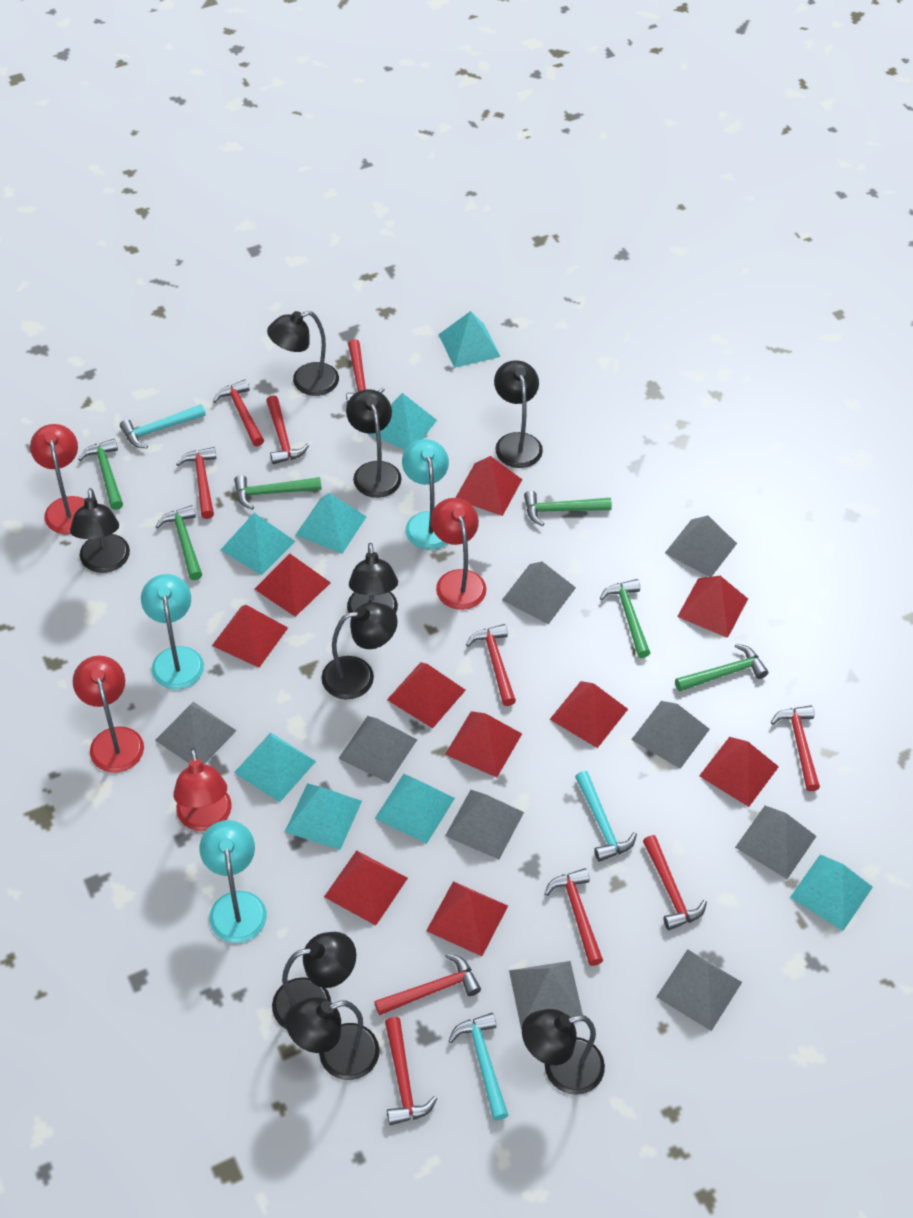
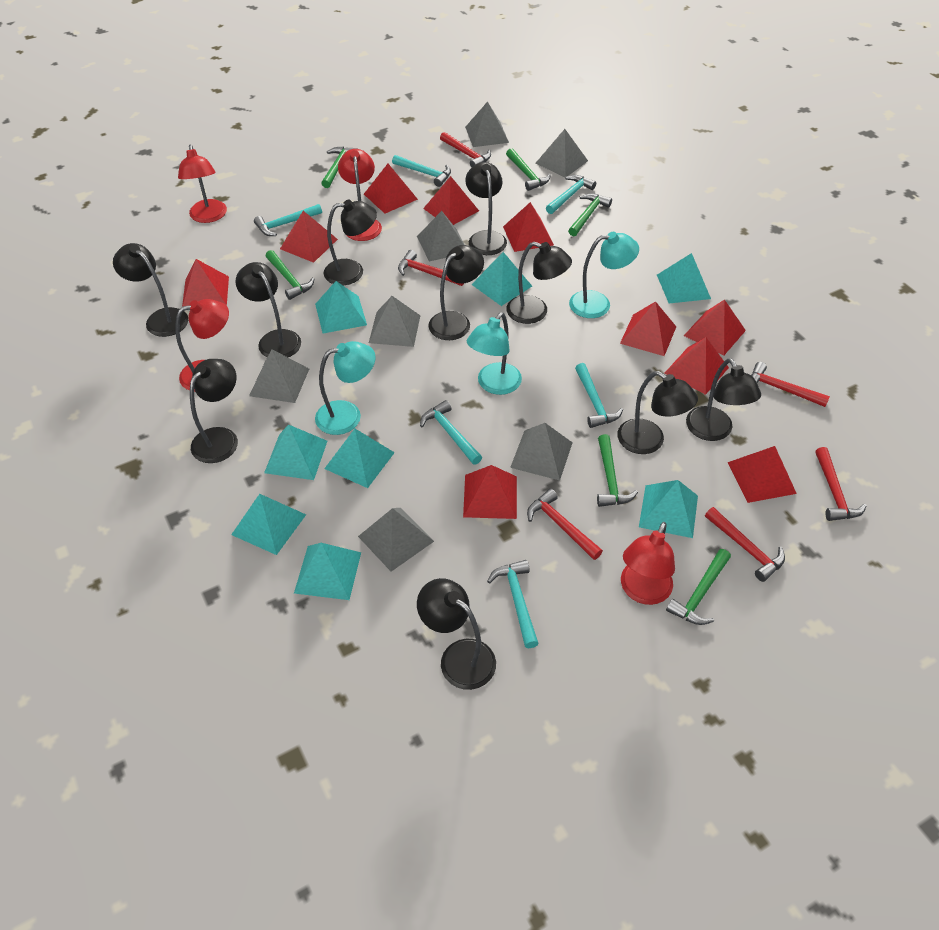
black lamp: 9 -> 10
grey pyramid: 9 -> 7
red hammer: 10 -> 6
turquoise hammer: 3 -> 6

